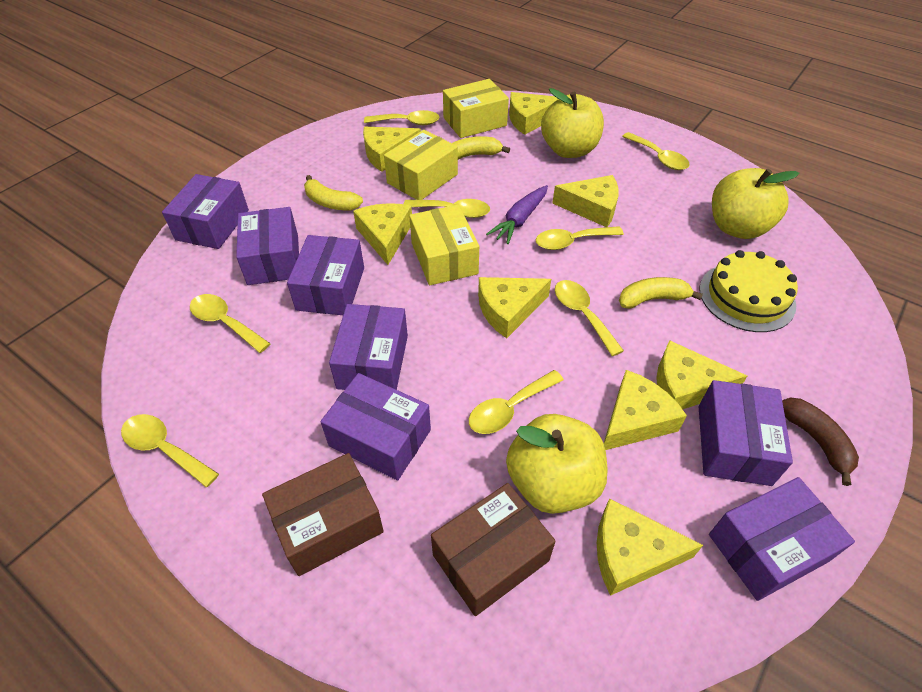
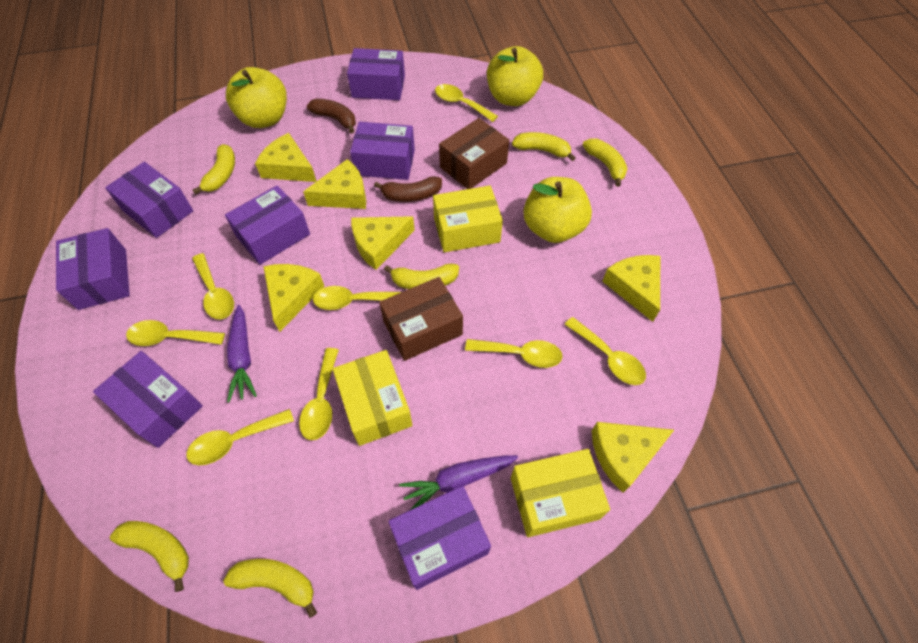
brown banana: 1 -> 2
purple carrot: 1 -> 2
yellow banana: 3 -> 6
yellow cake: 1 -> 0
yellow cheese: 8 -> 6

